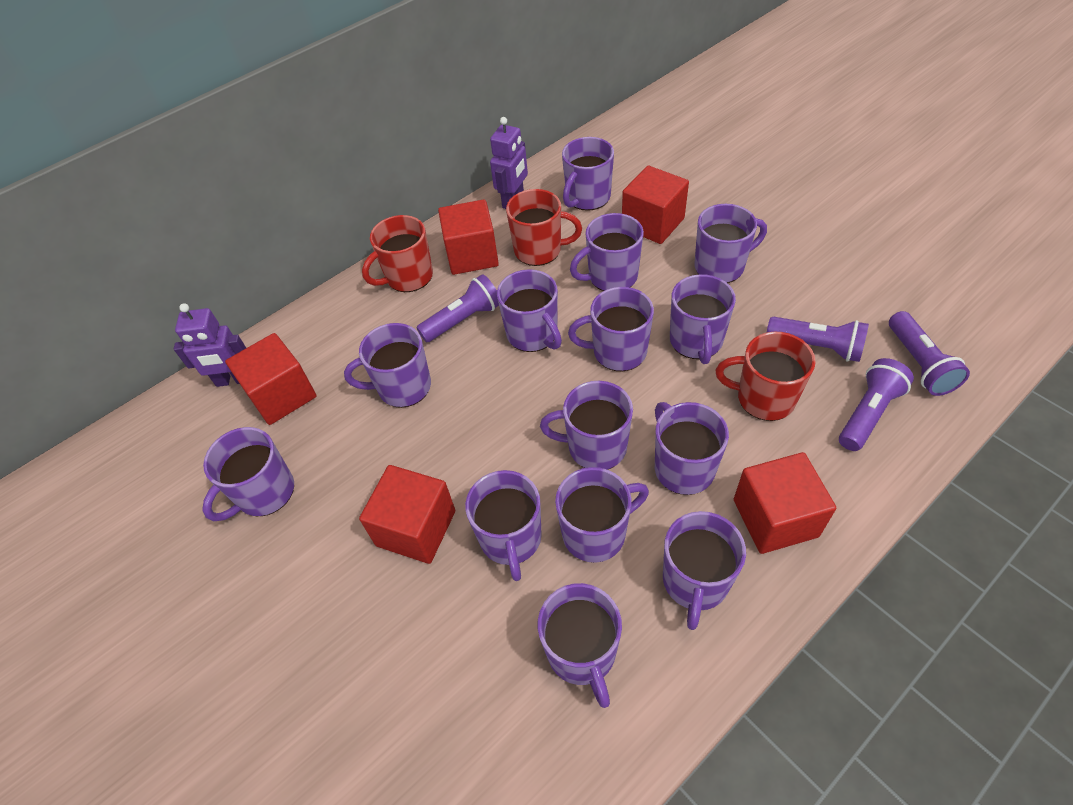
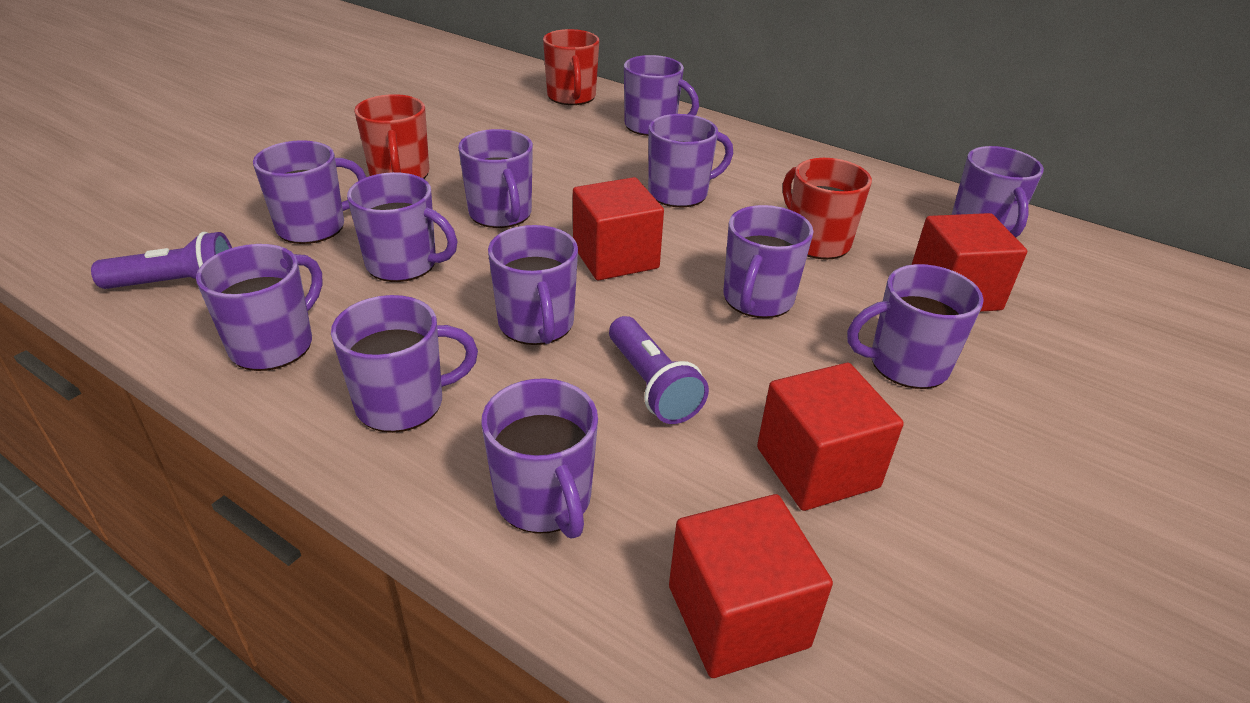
purple flashlight: 4 -> 2
purple mug: 14 -> 12
purple robot: 2 -> 0
red cube: 5 -> 4

